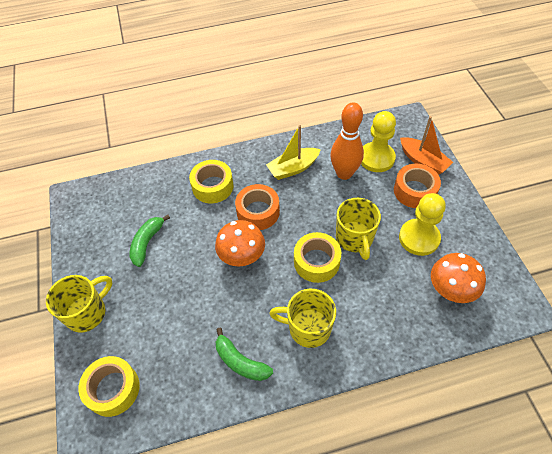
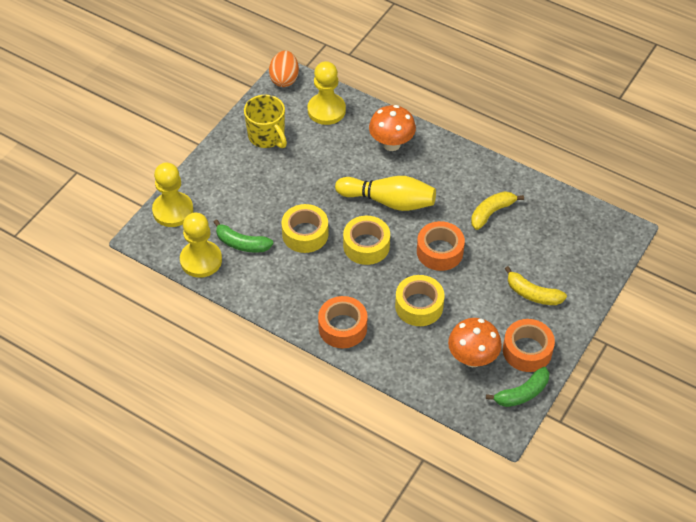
orange boat: 1 -> 0
orange bowling pin: 1 -> 0
orange egg: 0 -> 1
orange tape: 2 -> 3
yellow banana: 0 -> 2
yellow boat: 1 -> 0
yellow bowling pin: 0 -> 1
yellow mug: 3 -> 1
yellow pawn: 2 -> 3

